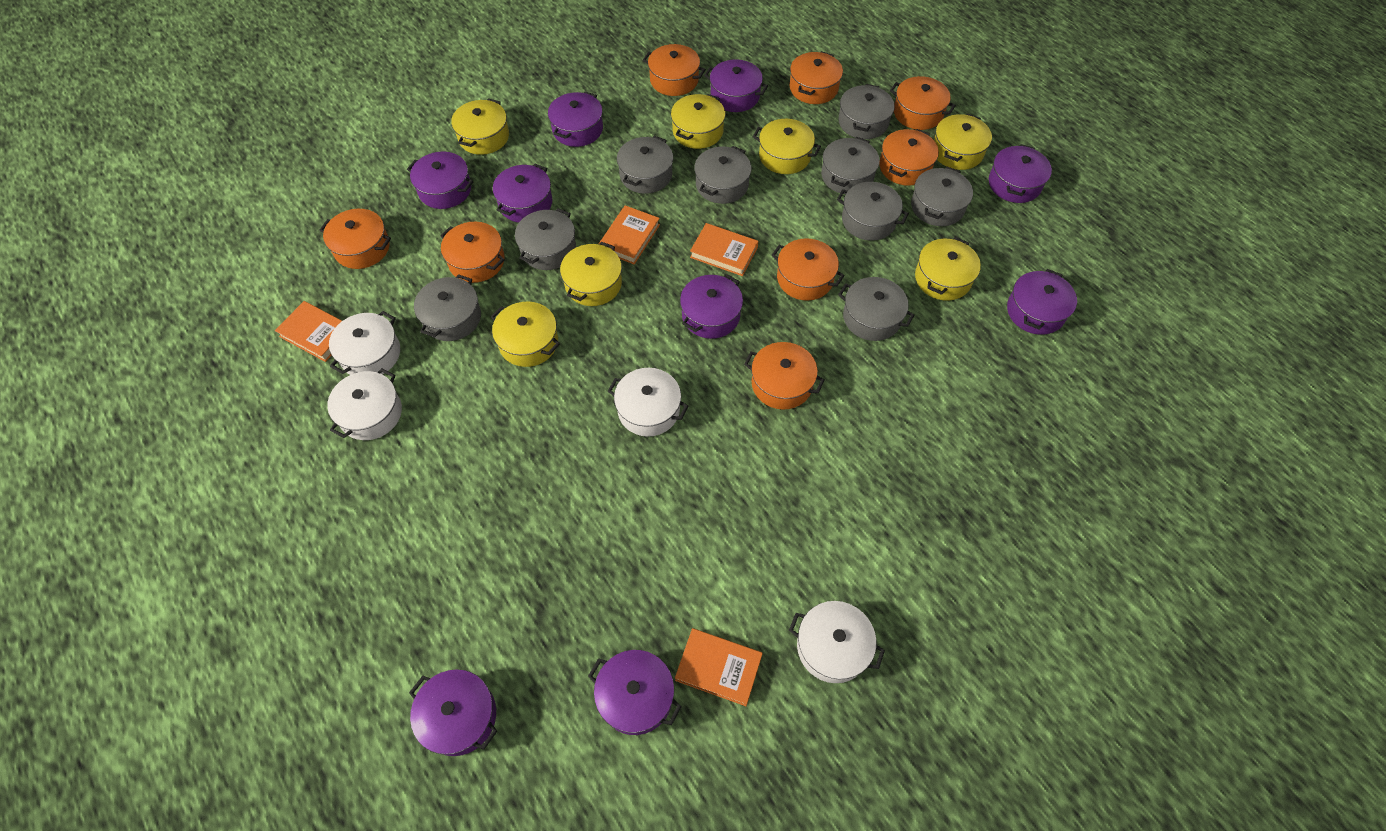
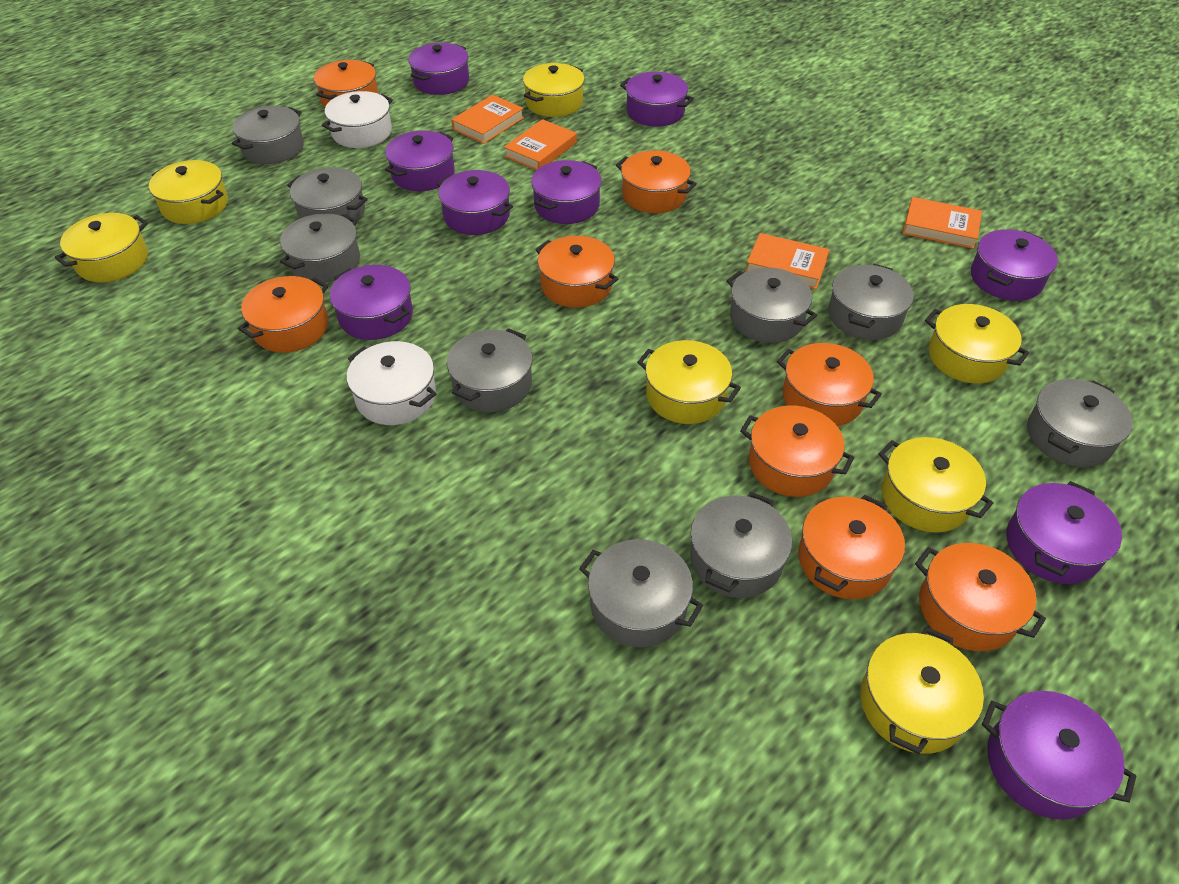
white pot: 4 -> 2

